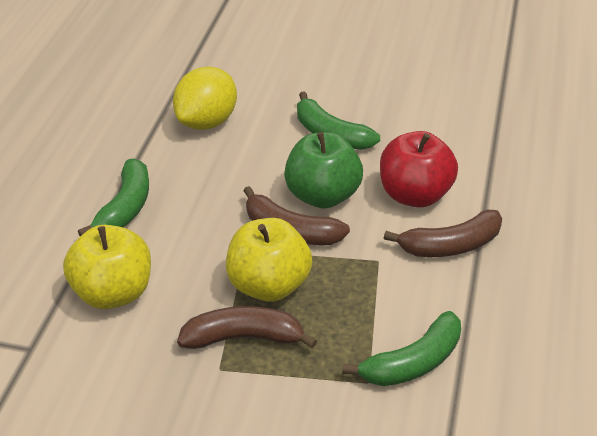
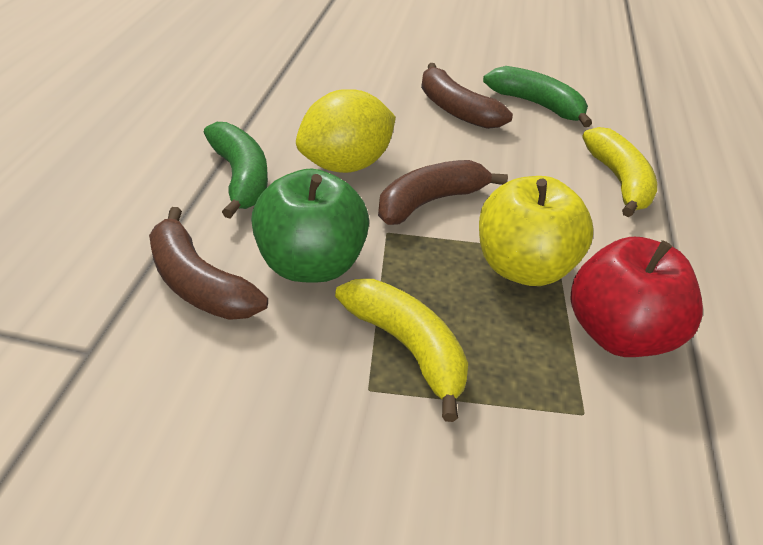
green banana: 3 -> 2
yellow apple: 2 -> 1
yellow banana: 0 -> 2

